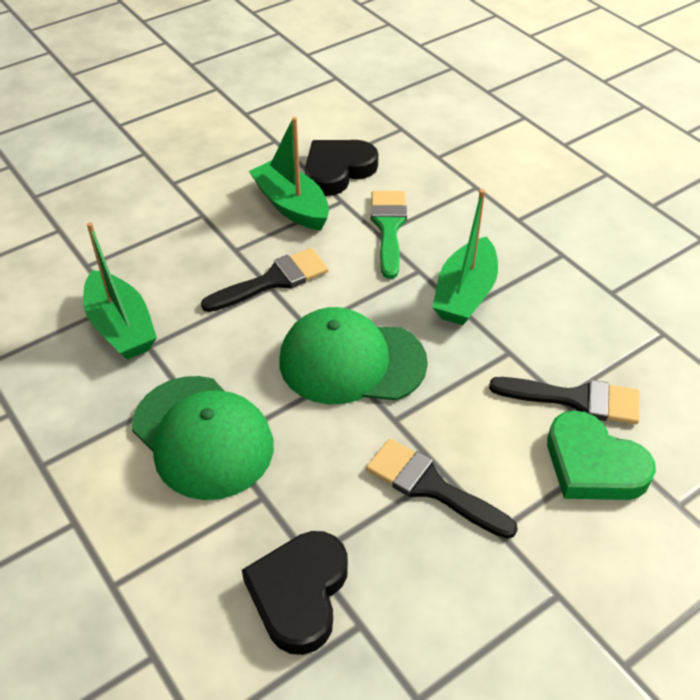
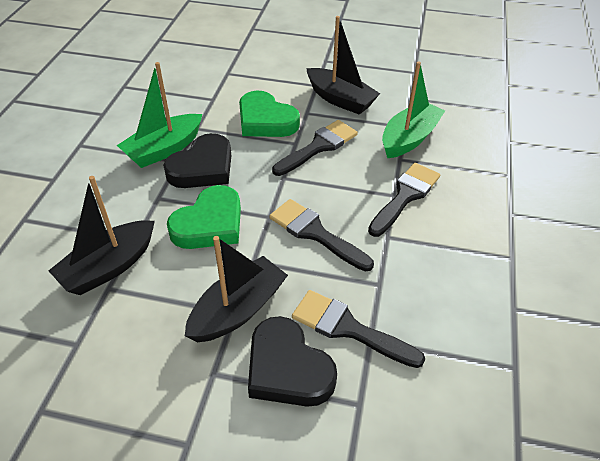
black boat: 0 -> 3
black brush: 3 -> 4
green boat: 3 -> 2
green brush: 1 -> 0
green cap: 2 -> 0
green heart: 1 -> 2

